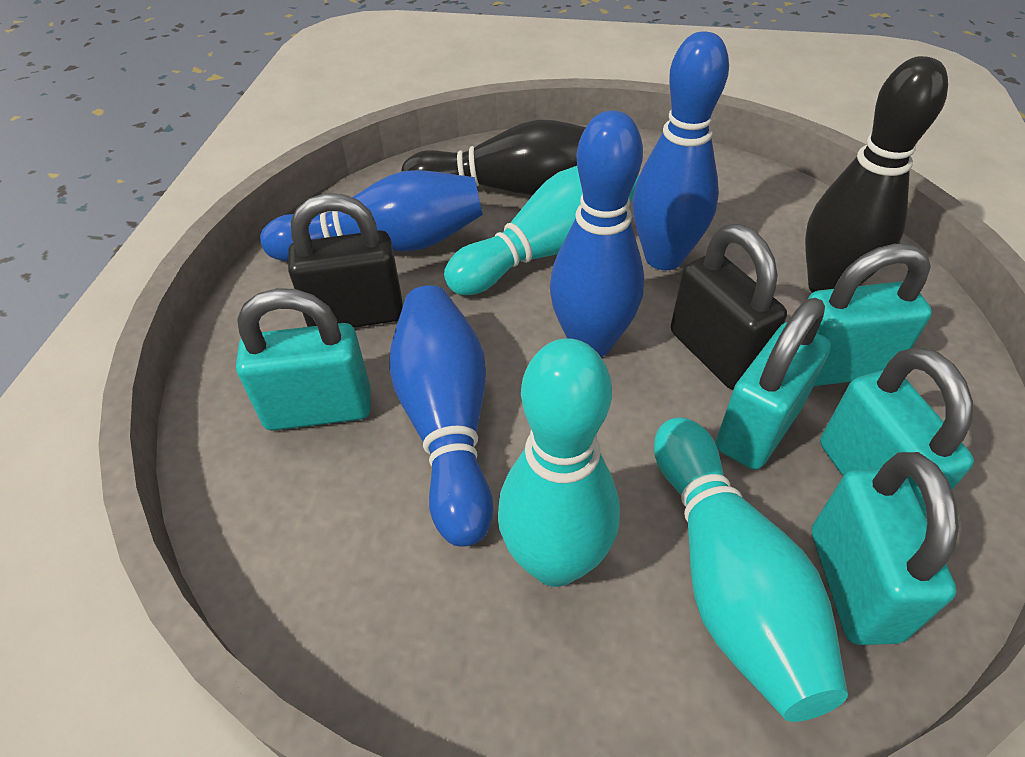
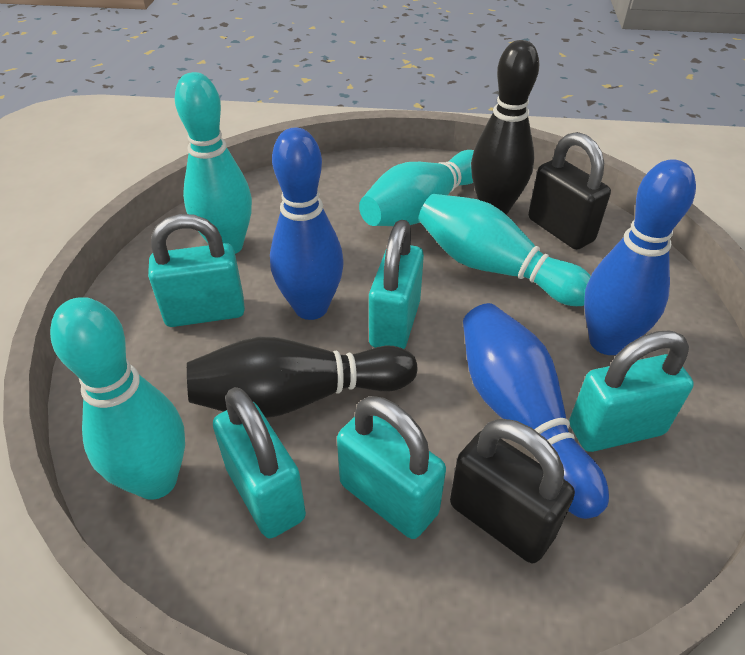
blue bowling pin: 4 -> 3
turquoise bowling pin: 3 -> 4

